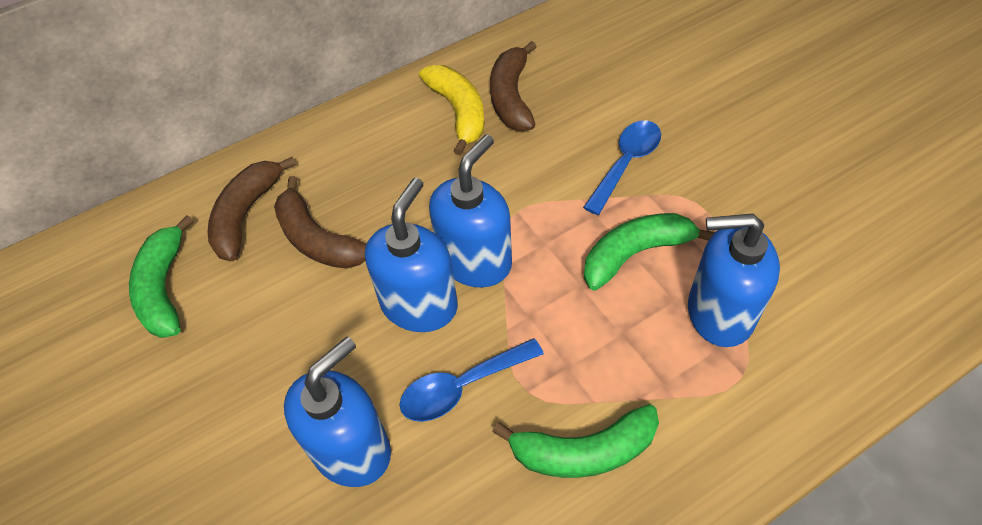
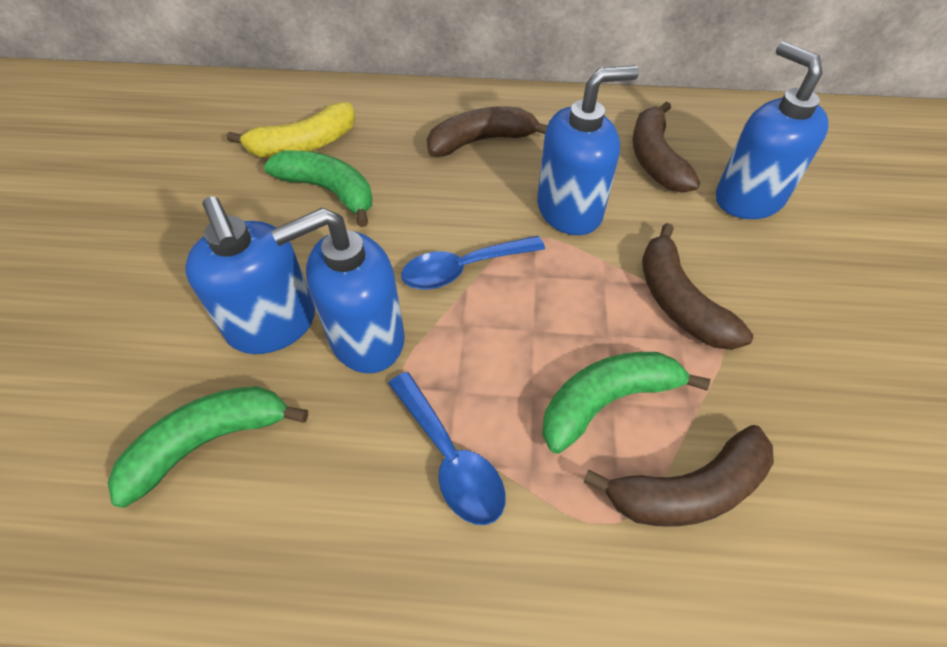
brown banana: 3 -> 4

